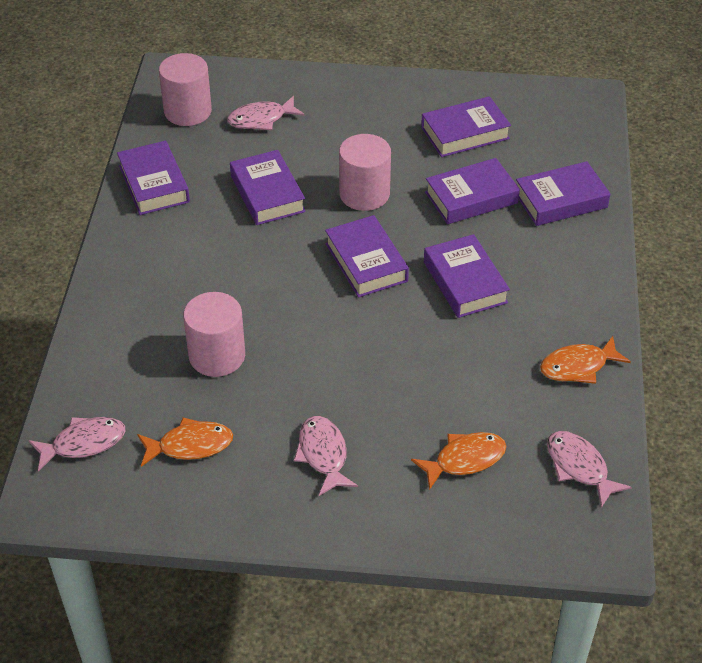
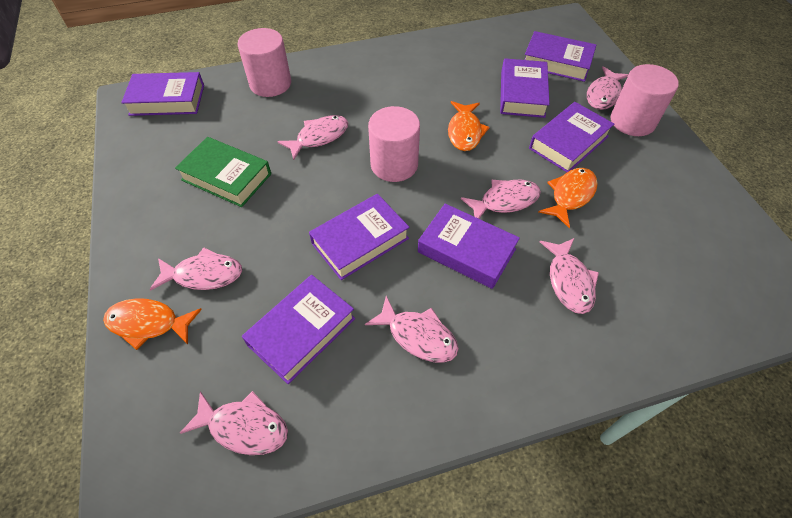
green book: 0 -> 1
pink fish: 4 -> 7

